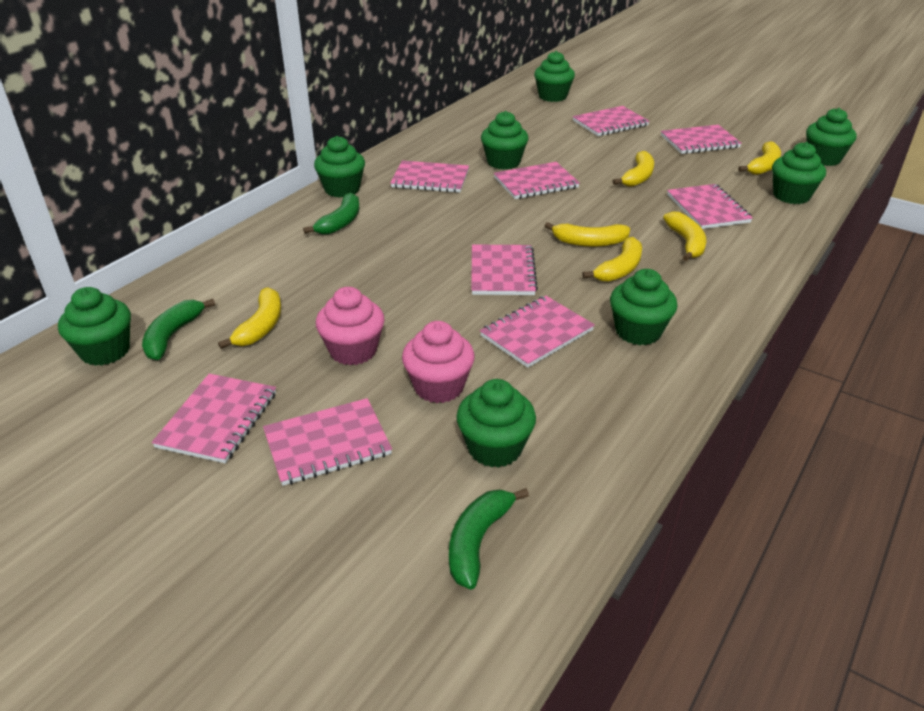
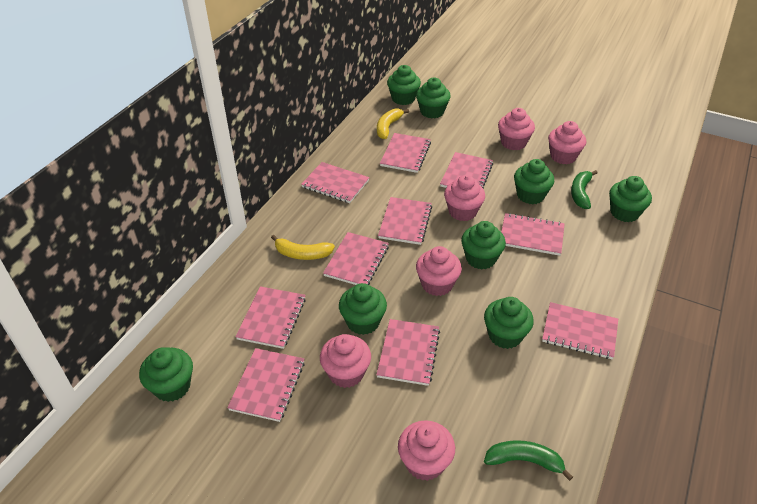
green banana: 3 -> 2
pink cupcake: 2 -> 6
pink notebook: 9 -> 10
yellow banana: 6 -> 2

